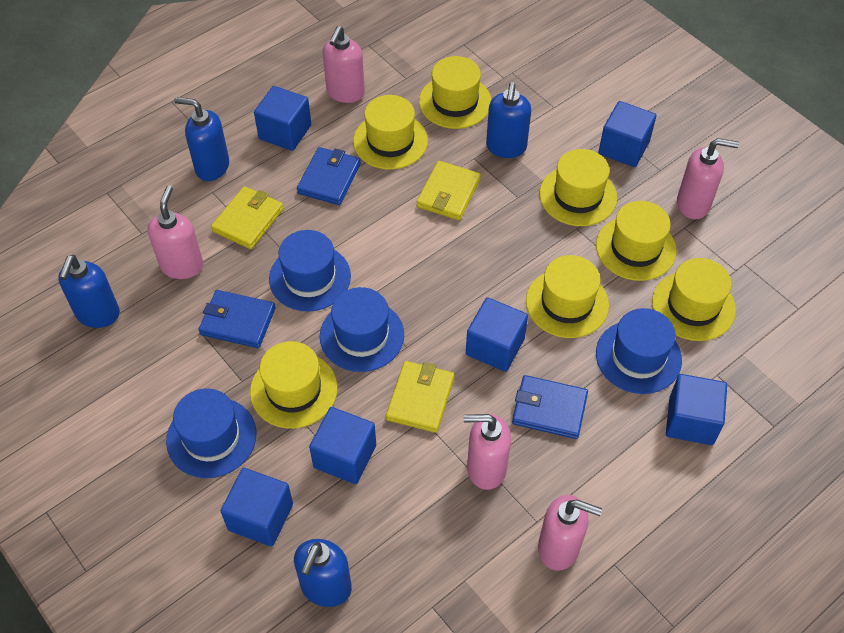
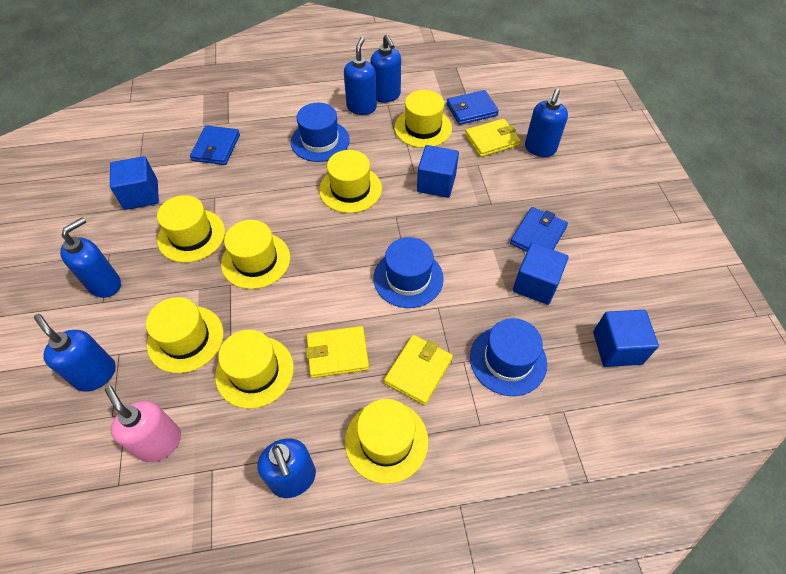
blue cube: 6 -> 4
blue hat: 4 -> 3
blue soap dispenser: 4 -> 6
pink soap dispenser: 5 -> 1

